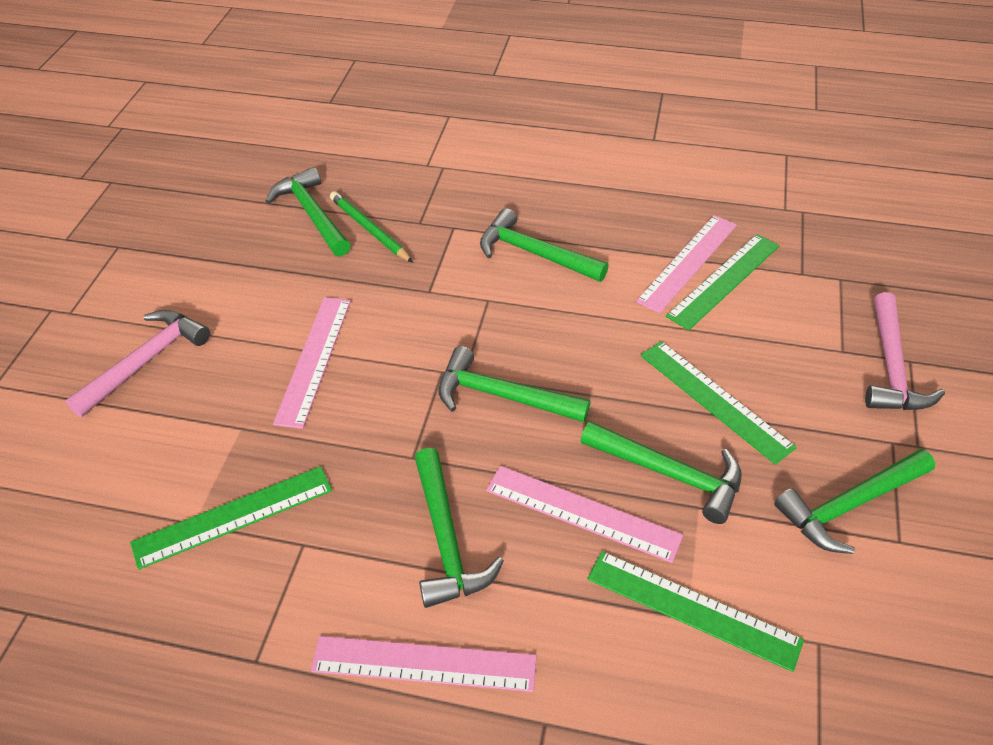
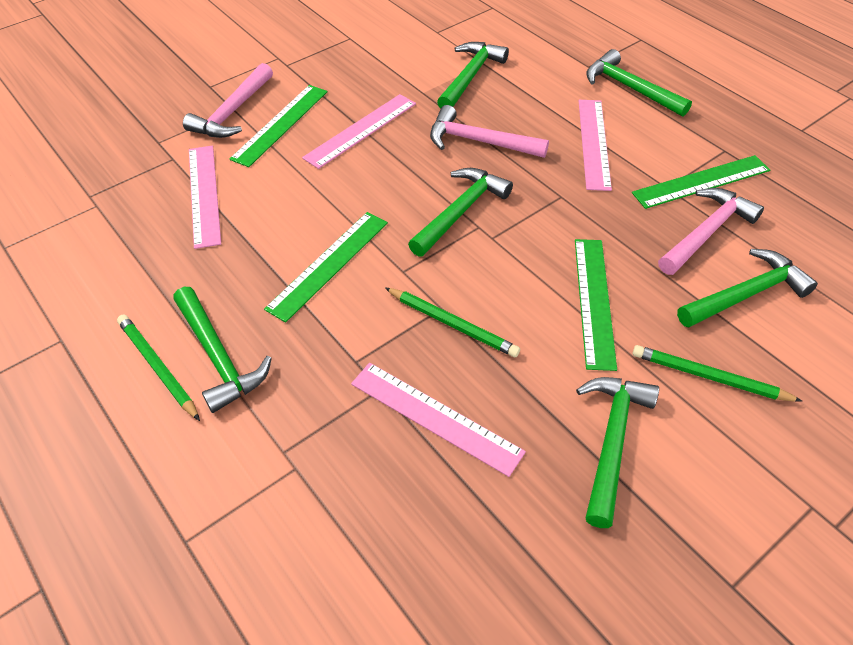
green pencil: 1 -> 3
pink hammer: 2 -> 3

